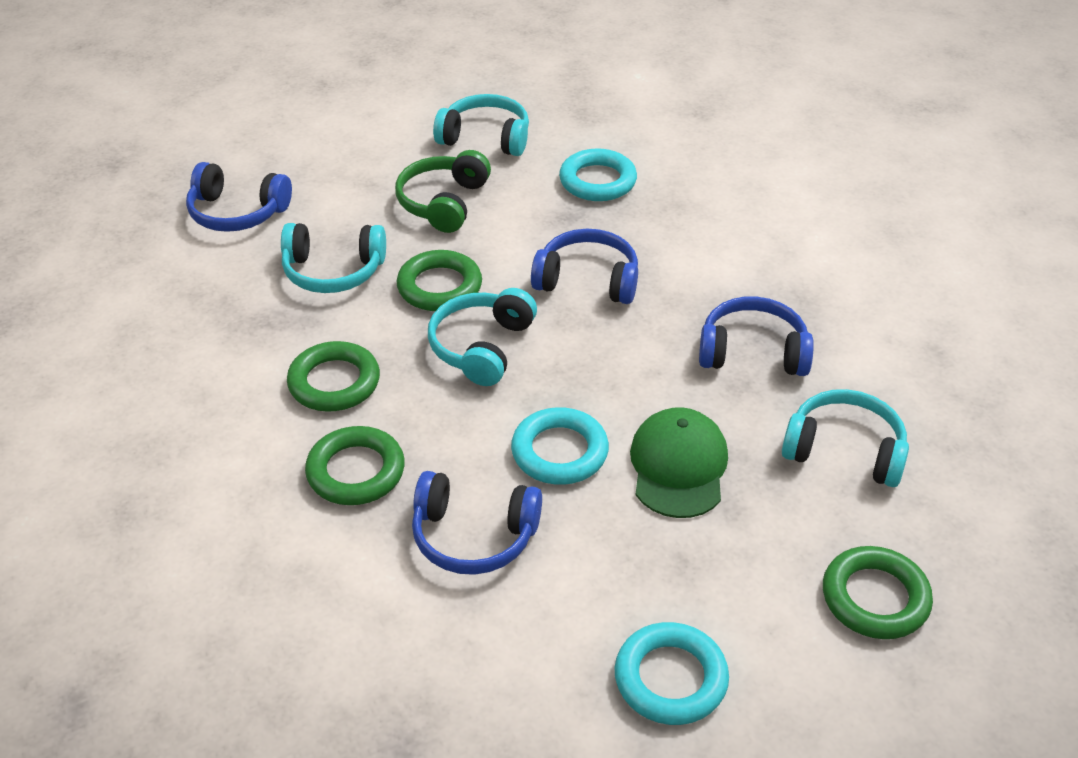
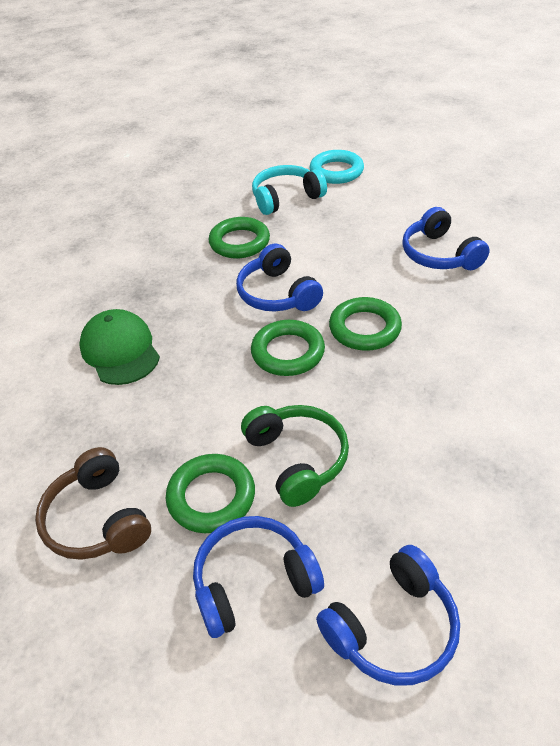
brown headphones: 0 -> 1
turquoise headphones: 4 -> 1
turquoise ring: 3 -> 1

